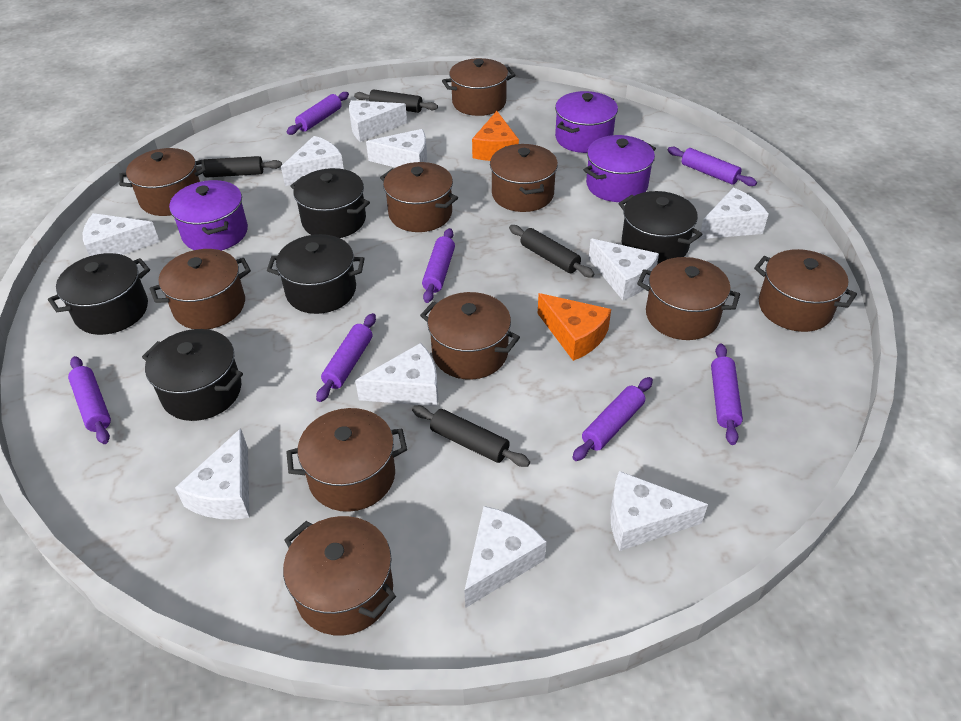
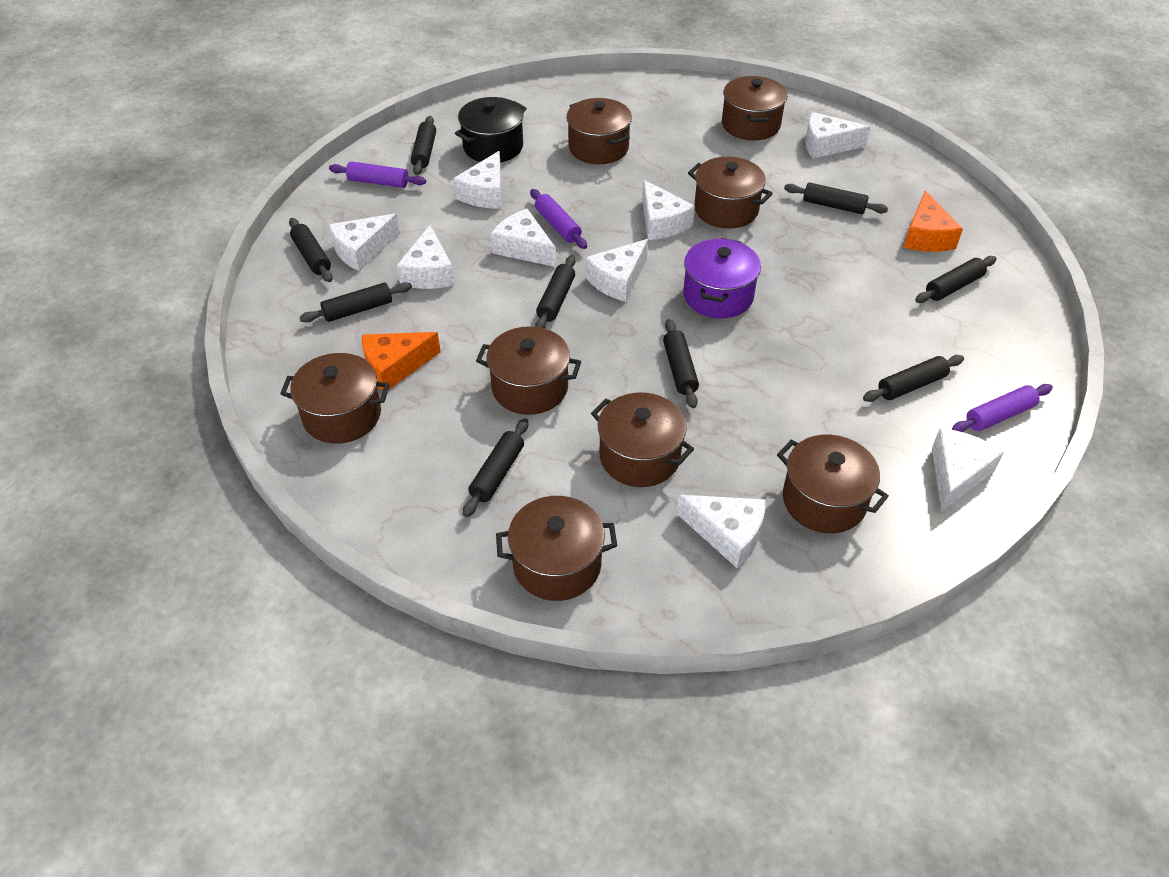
black pot: 5 -> 1
black rolling pin: 4 -> 9
brown pot: 10 -> 8
purple pot: 3 -> 1
purple rolling pin: 7 -> 3
white cheese: 10 -> 9

